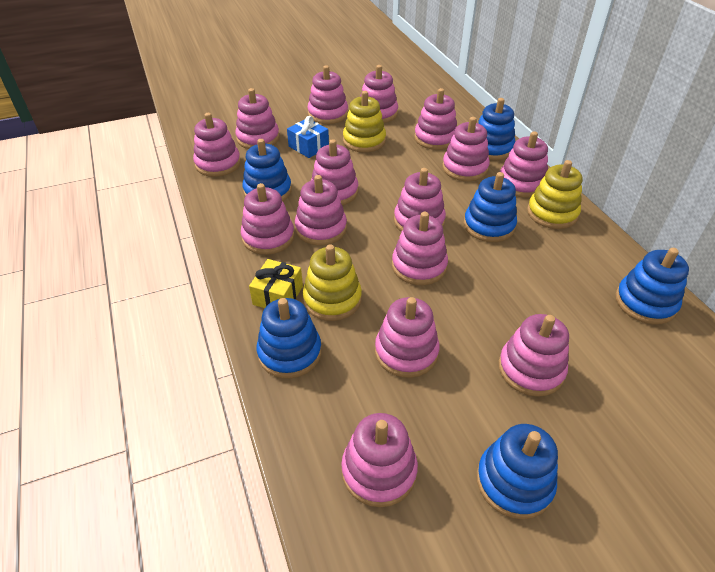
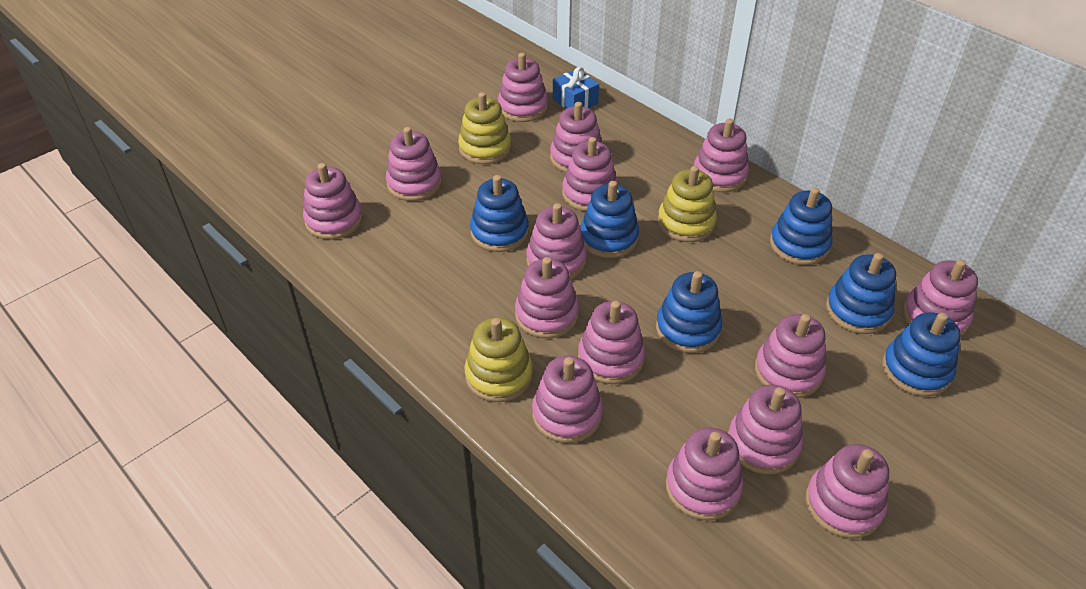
yellow gift: 1 -> 0

